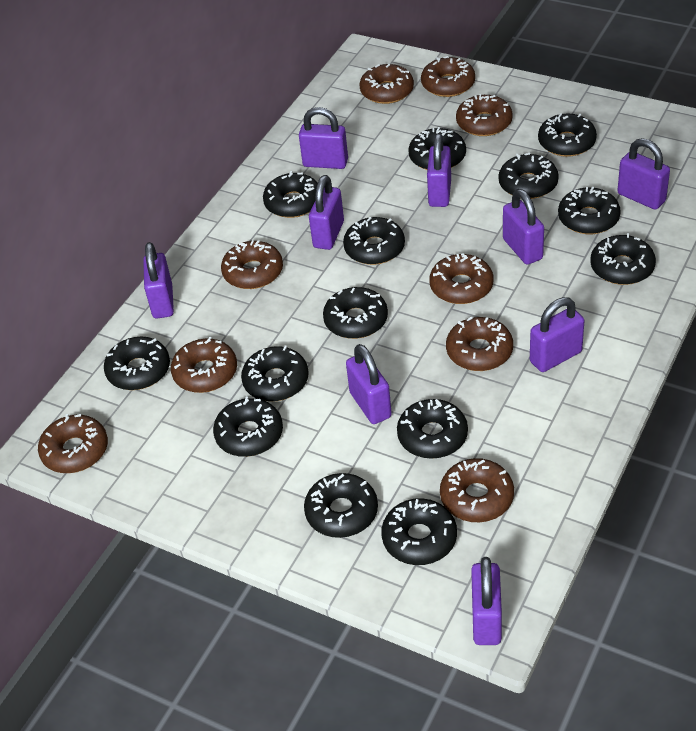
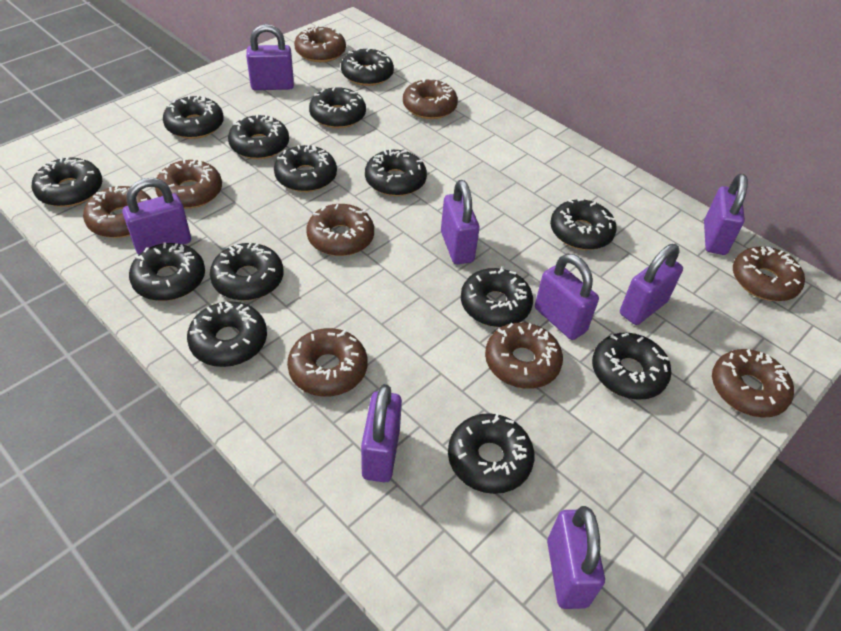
purple padlock: 9 -> 8

